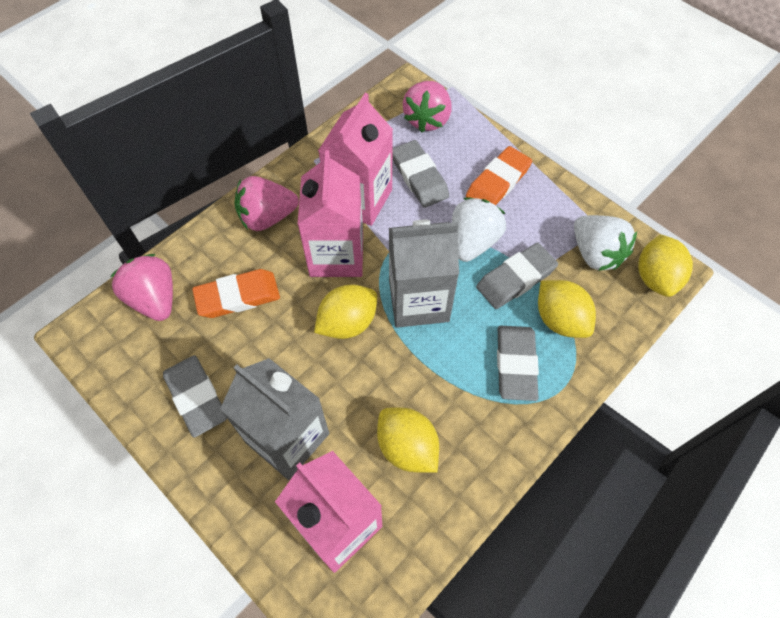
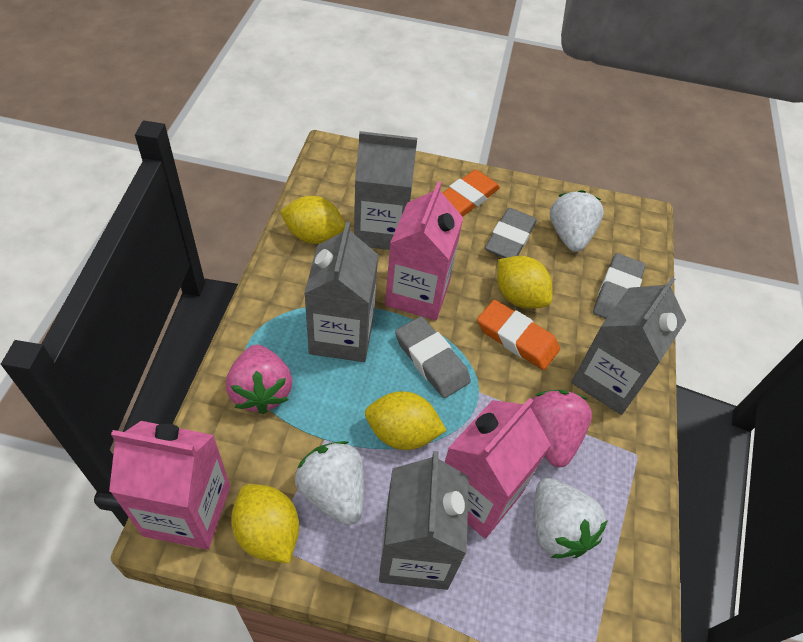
grey carton: 2 -> 4
grey eraser: 4 -> 3
pink strawberry: 3 -> 2
white strawberry: 2 -> 3

